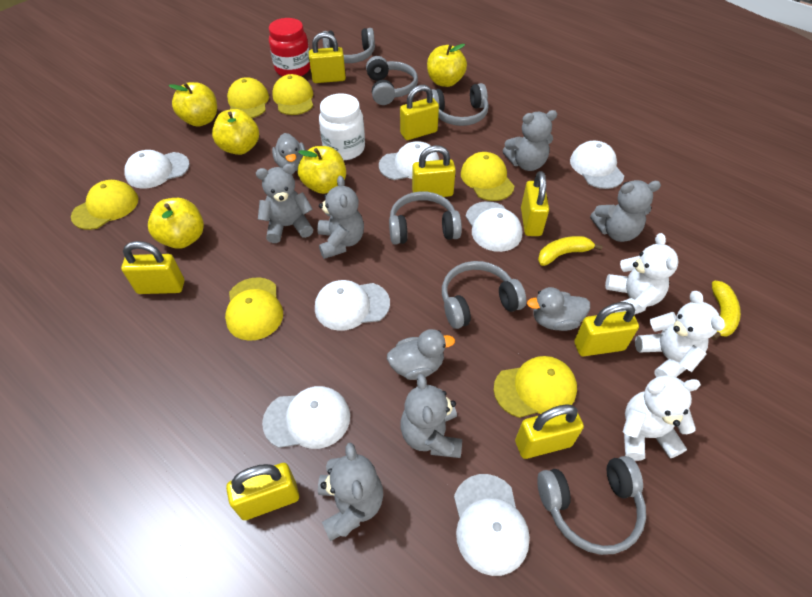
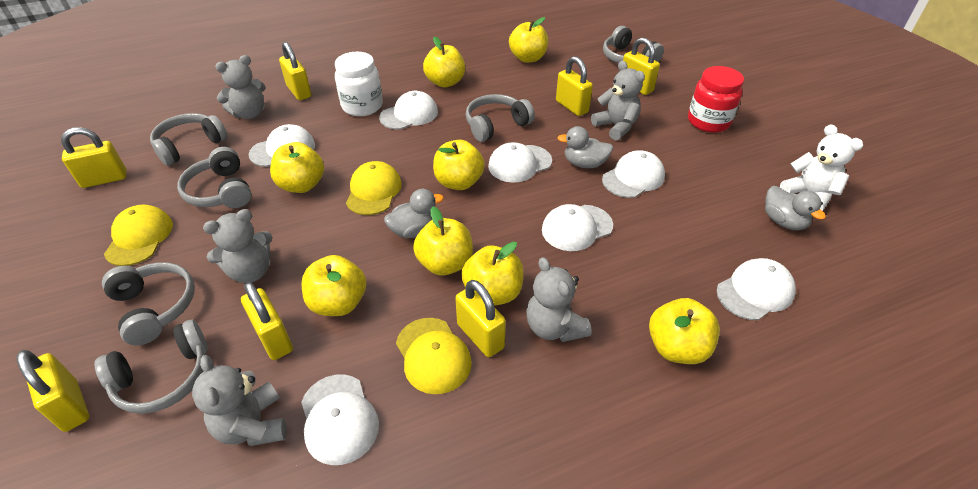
grey teddy bear: 6 -> 5
white teddy bear: 3 -> 1
yellow apple: 5 -> 8
yellow banana: 2 -> 0
yellow cap: 6 -> 3
yellow padlock: 8 -> 7

